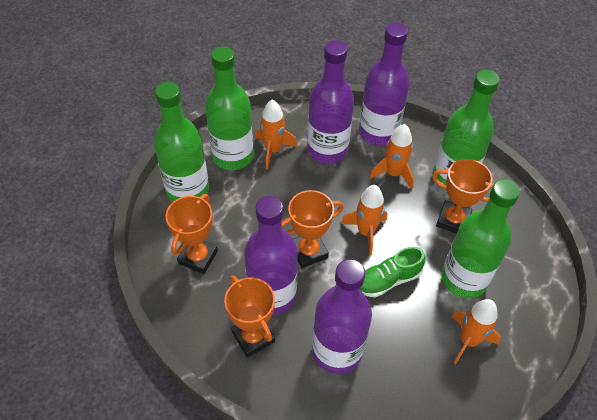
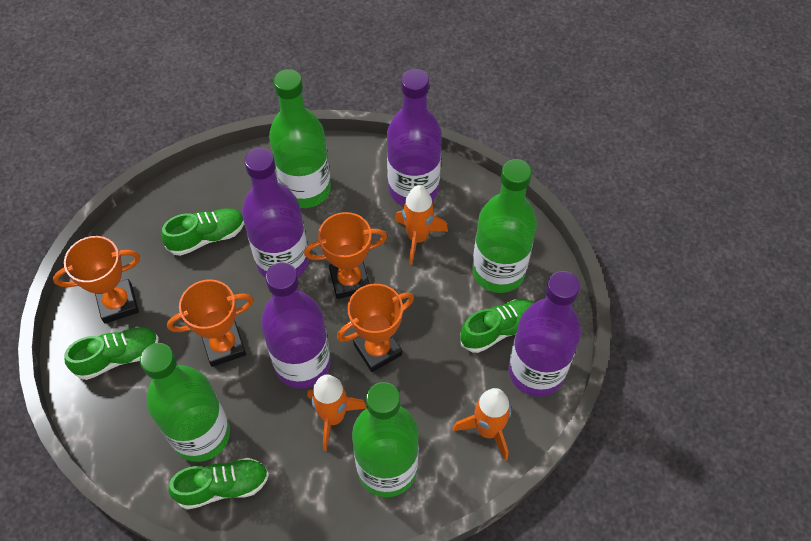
green shoe: 1 -> 4
orange rocket: 4 -> 3

